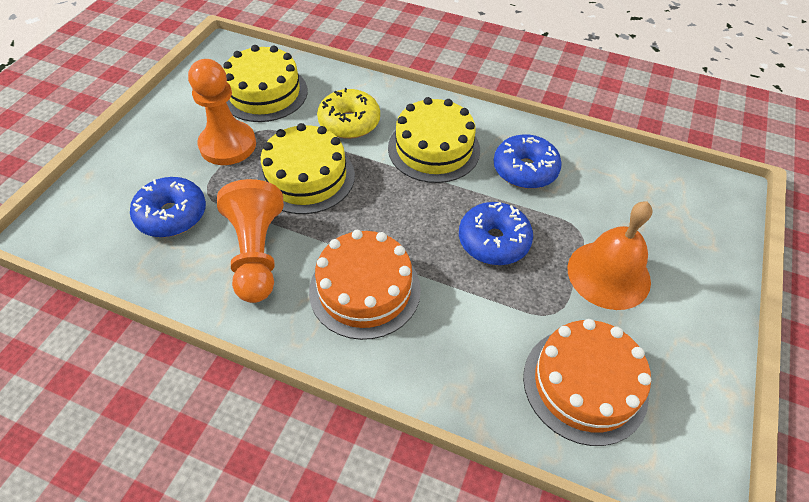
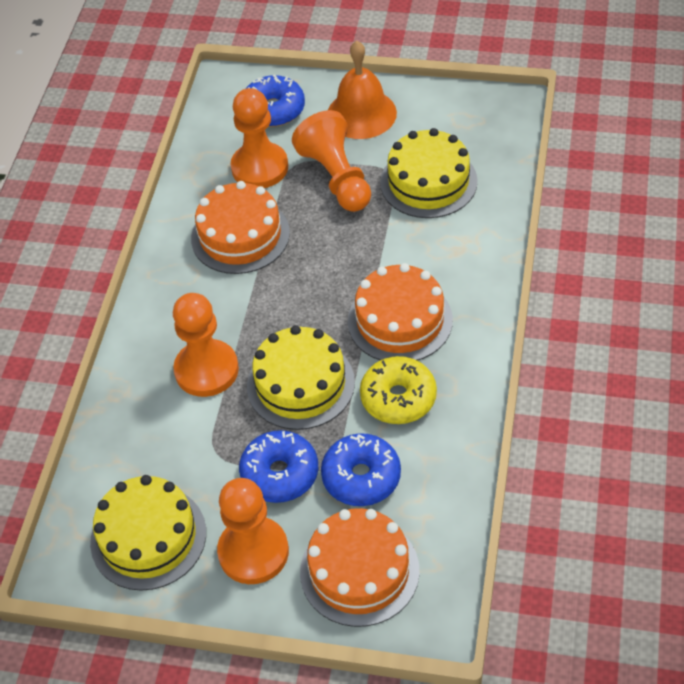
orange cake: 2 -> 3
orange pawn: 2 -> 4

